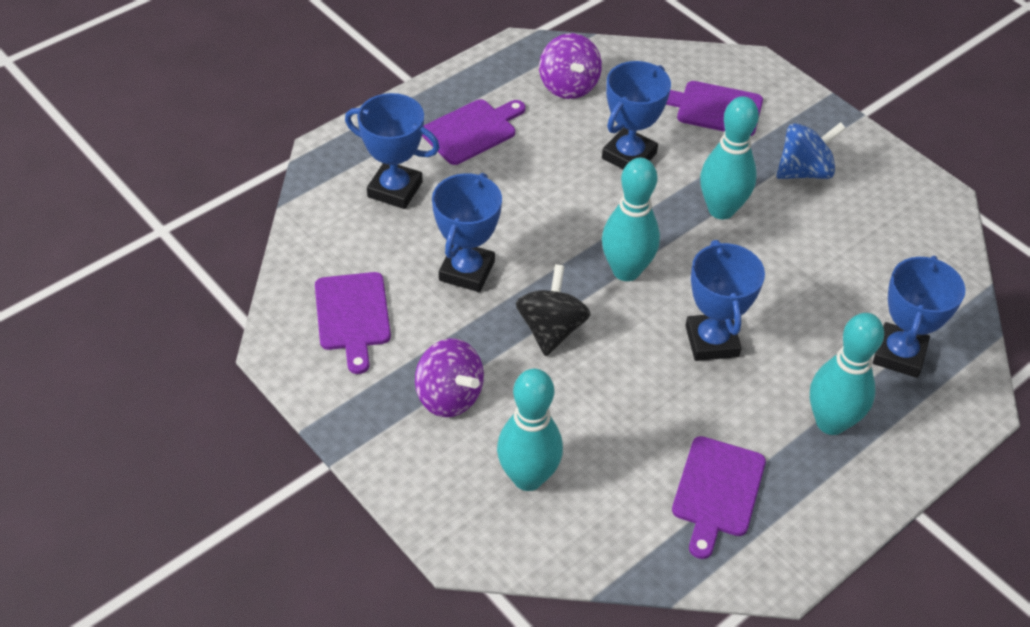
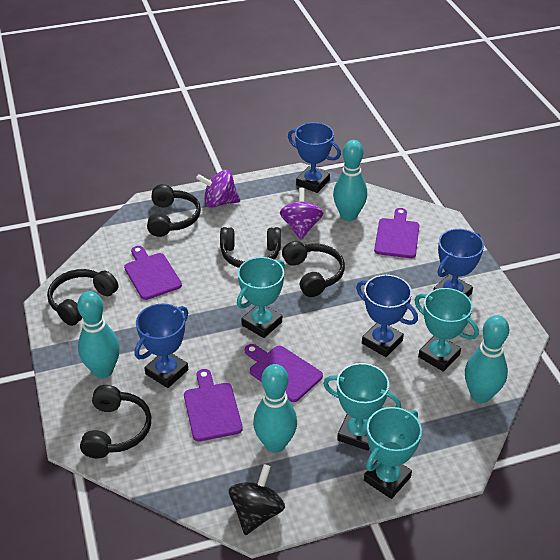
black headphones: 0 -> 5
blue spinning top: 1 -> 0
blue trophy: 5 -> 4
turquoise trophy: 0 -> 4

